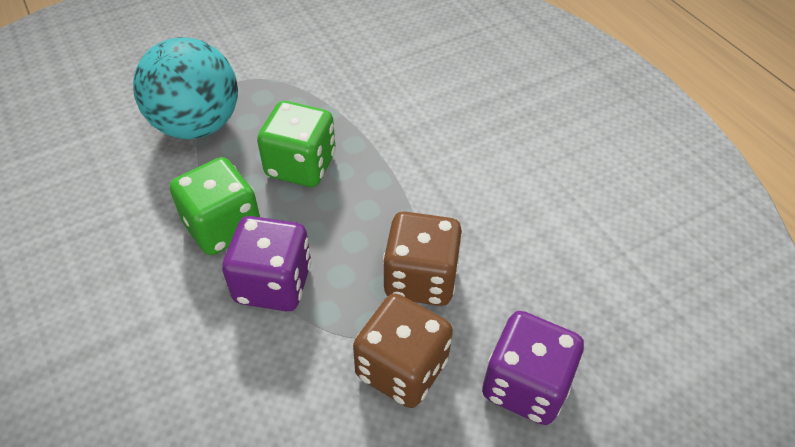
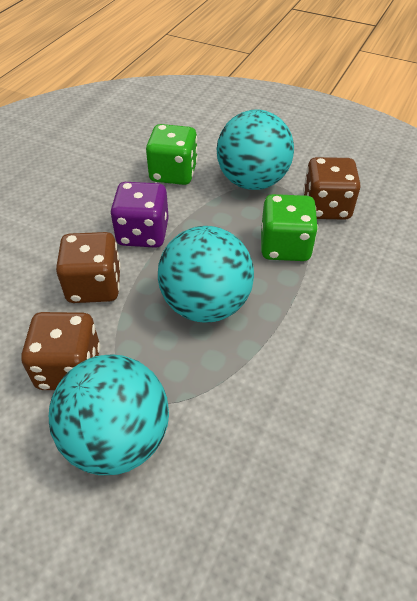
brown dice: 2 -> 3
purple dice: 2 -> 1
turquoise ball: 1 -> 3

